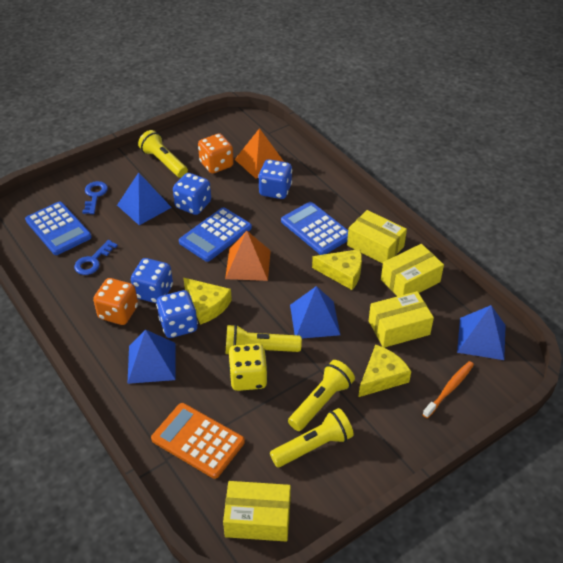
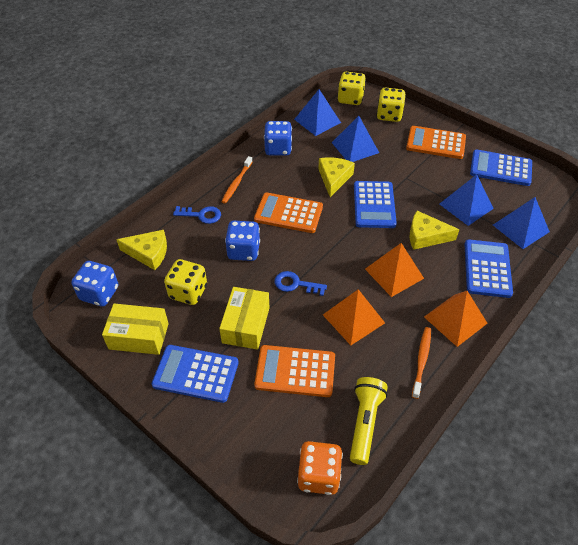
blue calculator: 3 -> 4
blue dice: 4 -> 3
orange calculator: 1 -> 3
orange dice: 2 -> 1
orange pyramid: 2 -> 3
orange toothbrush: 1 -> 2
yellow box: 4 -> 2
yellow dice: 1 -> 3
yellow flashlight: 4 -> 1

